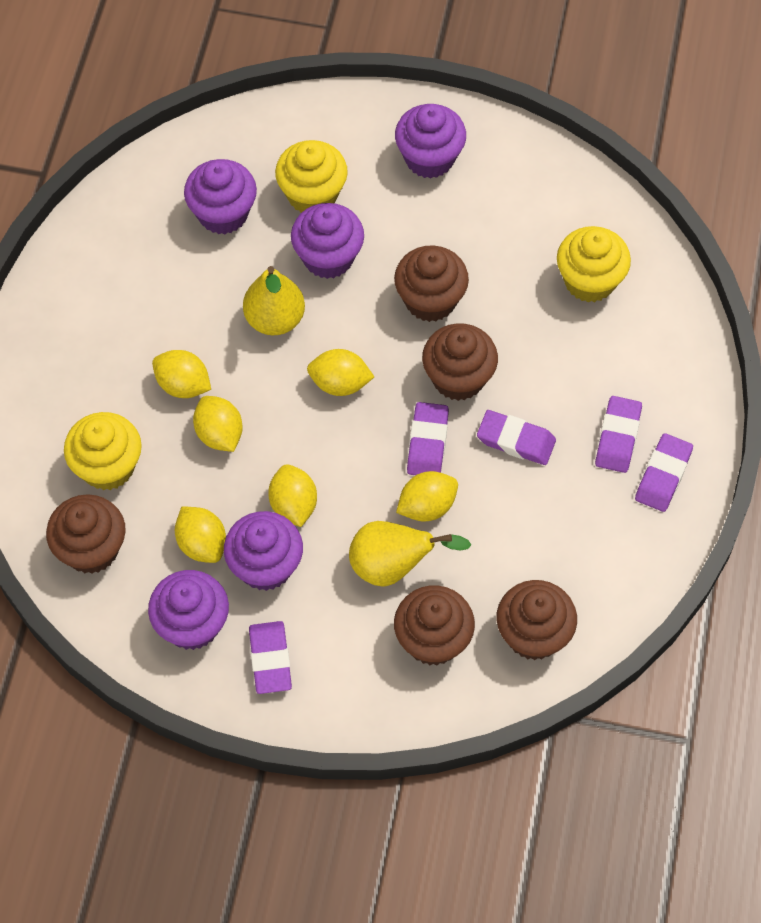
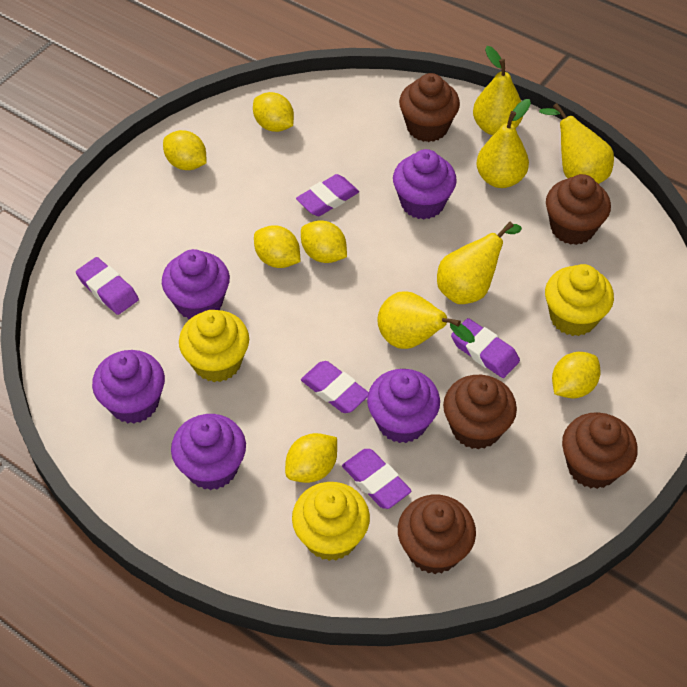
yellow pear: 2 -> 5

